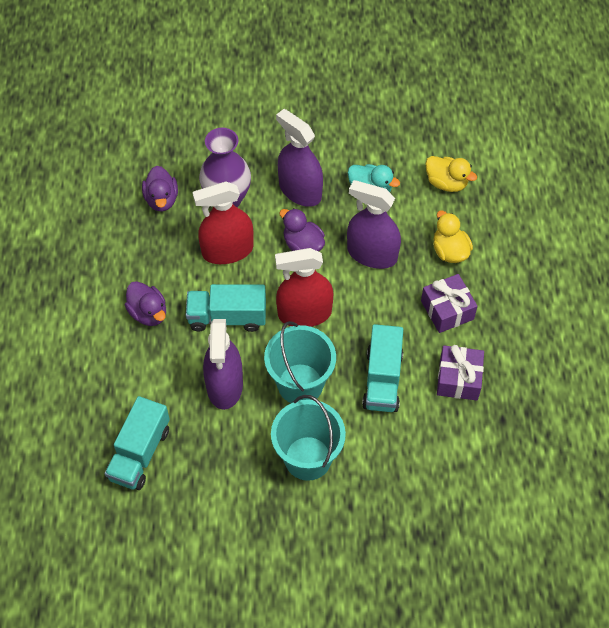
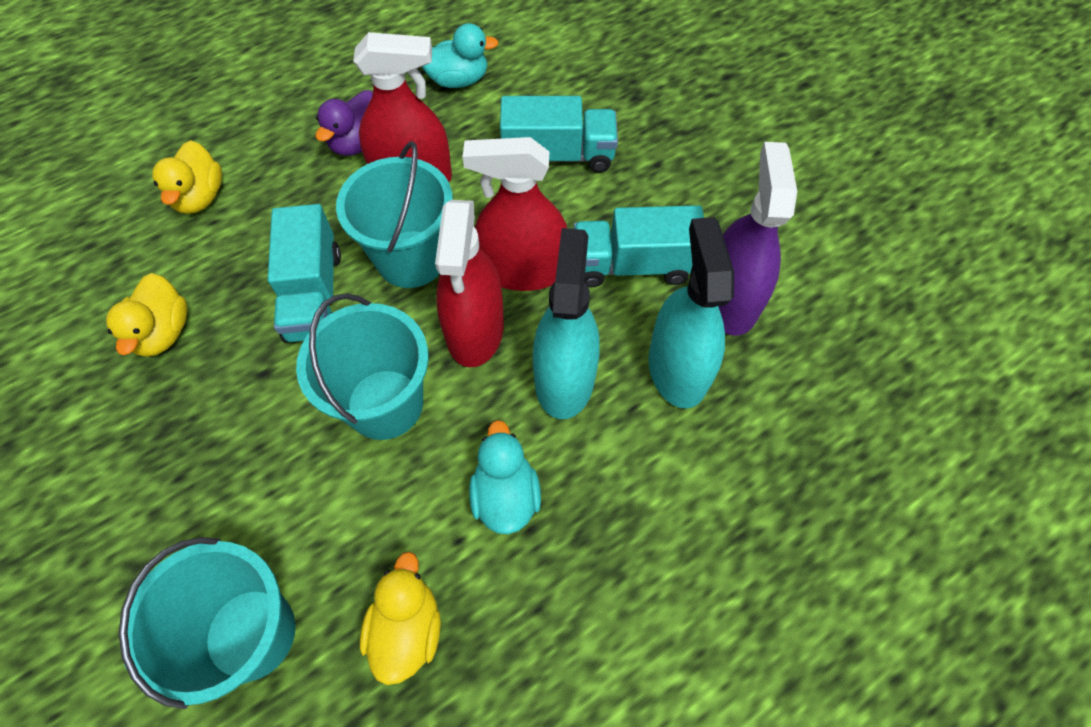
purple duck: 3 -> 1
purple gift: 2 -> 0
purple spray bottle: 3 -> 1
purple vase: 1 -> 0
red spray bottle: 2 -> 3
turquoise bucket: 2 -> 3
turquoise duck: 1 -> 2
turquoise spray bottle: 0 -> 2
yellow duck: 2 -> 3

